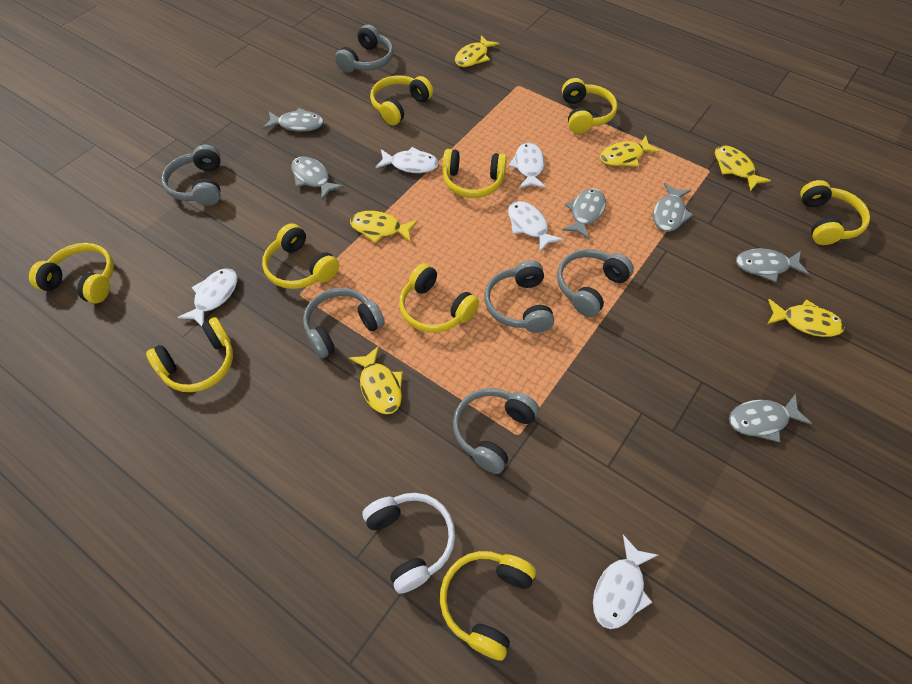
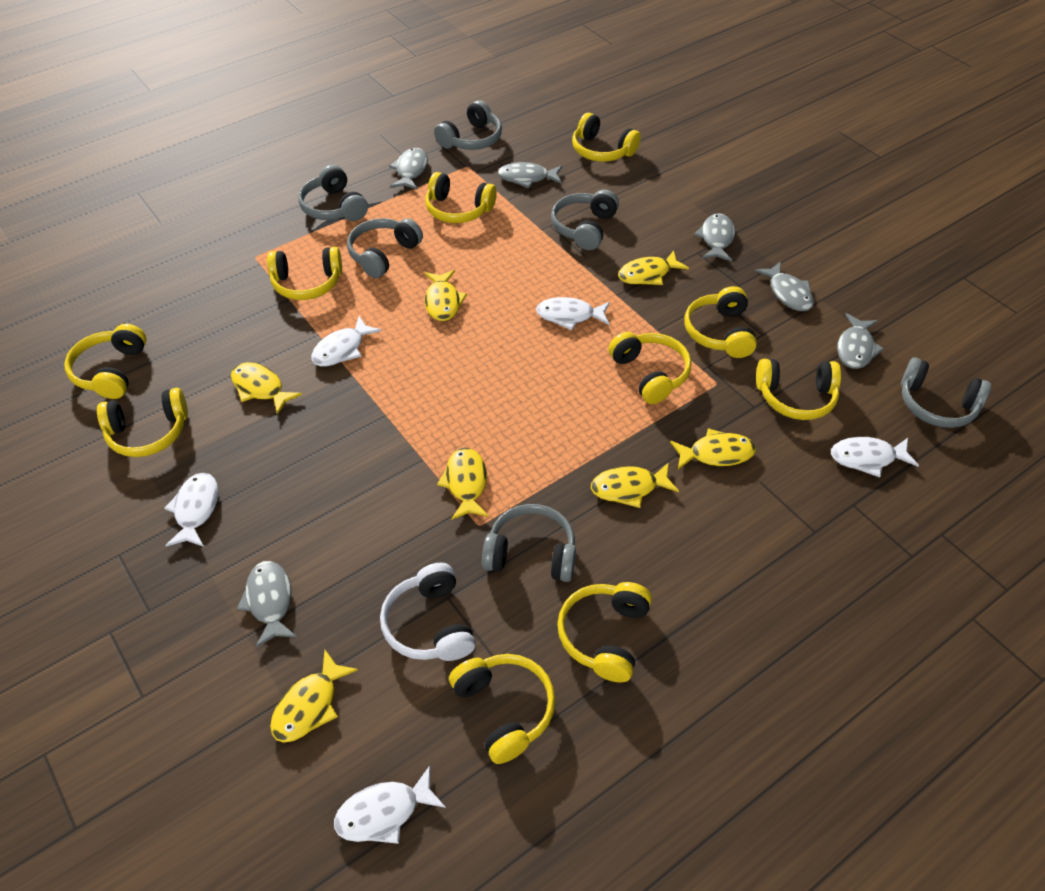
yellow fish: 6 -> 7
yellow headphones: 9 -> 10

